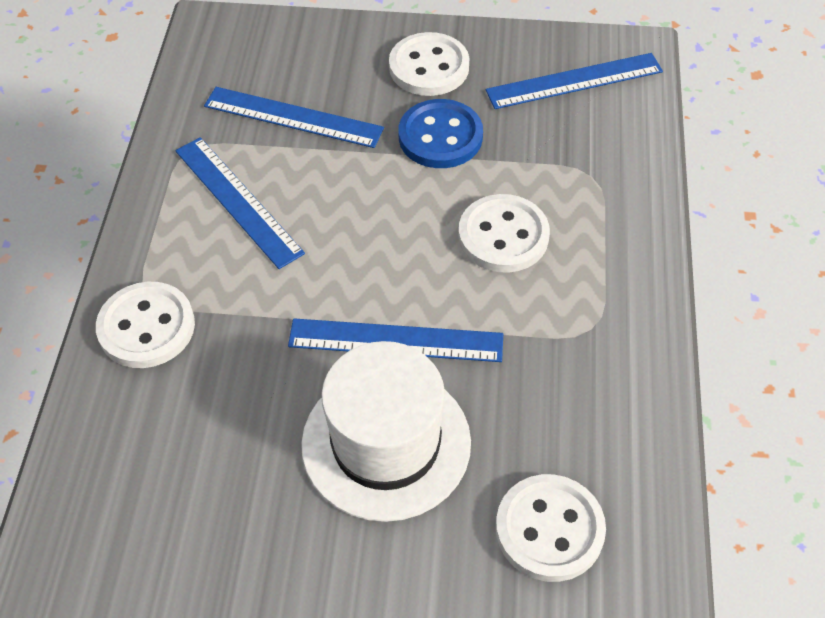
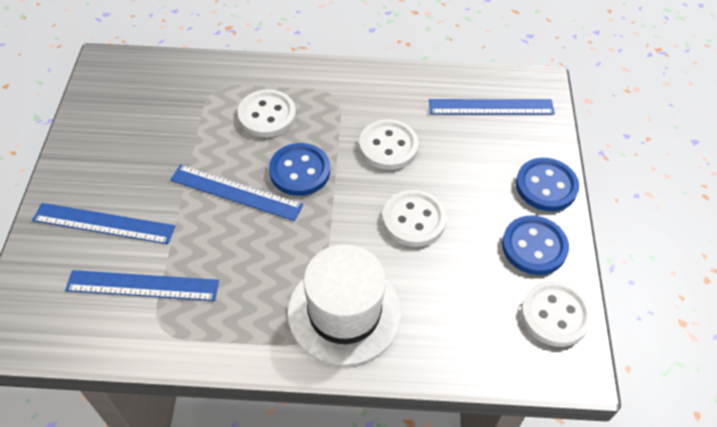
blue button: 1 -> 3

